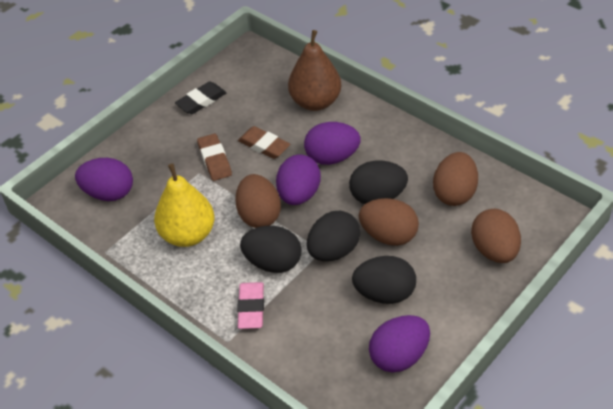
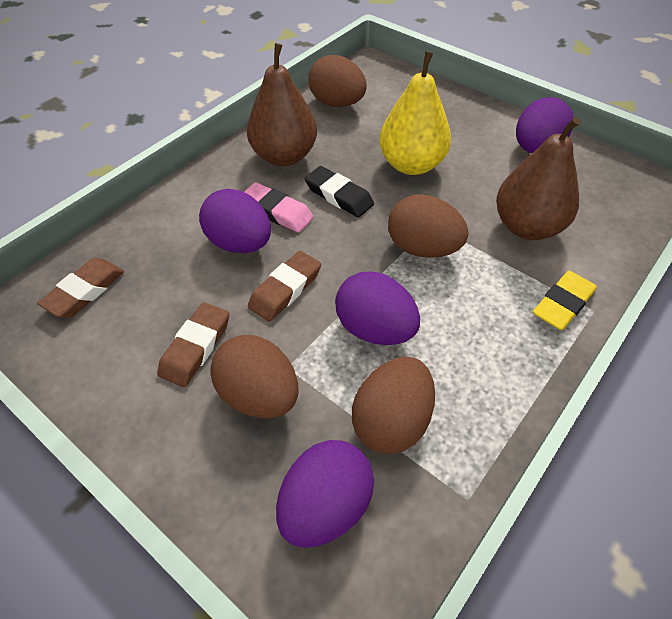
black egg: 4 -> 0
brown eraser: 2 -> 3
brown pear: 1 -> 2
yellow eraser: 0 -> 1

